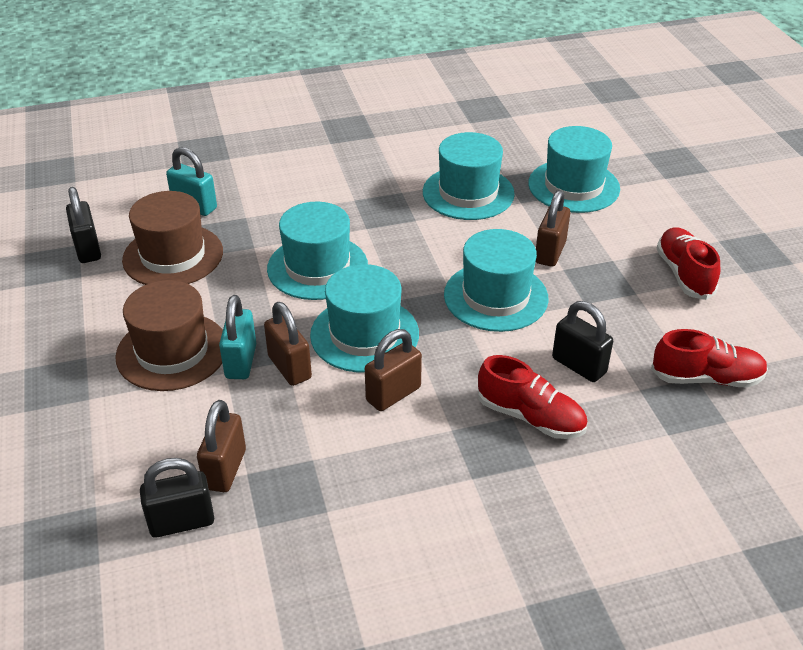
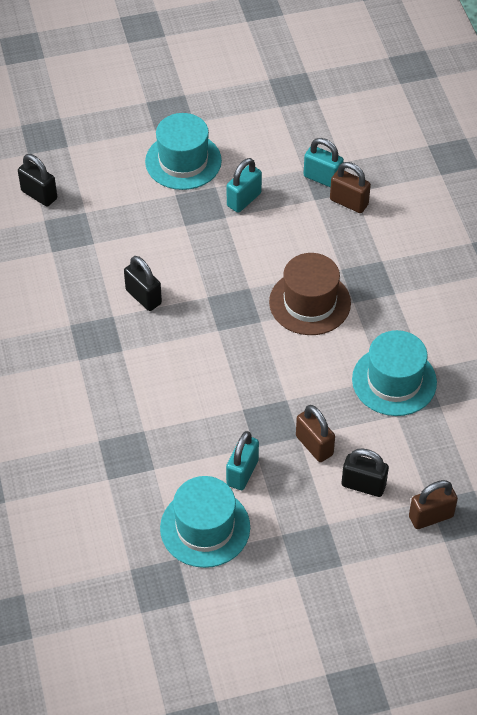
brown hat: 2 -> 1
brown padlock: 4 -> 3
red shoe: 3 -> 0
turquoise hat: 5 -> 3
turquoise padlock: 2 -> 3

